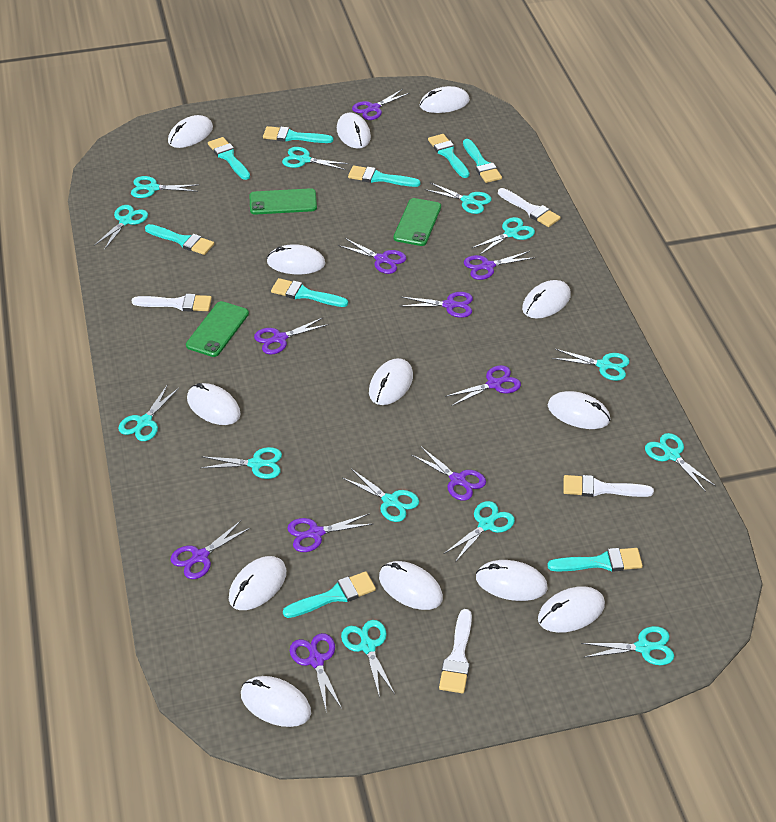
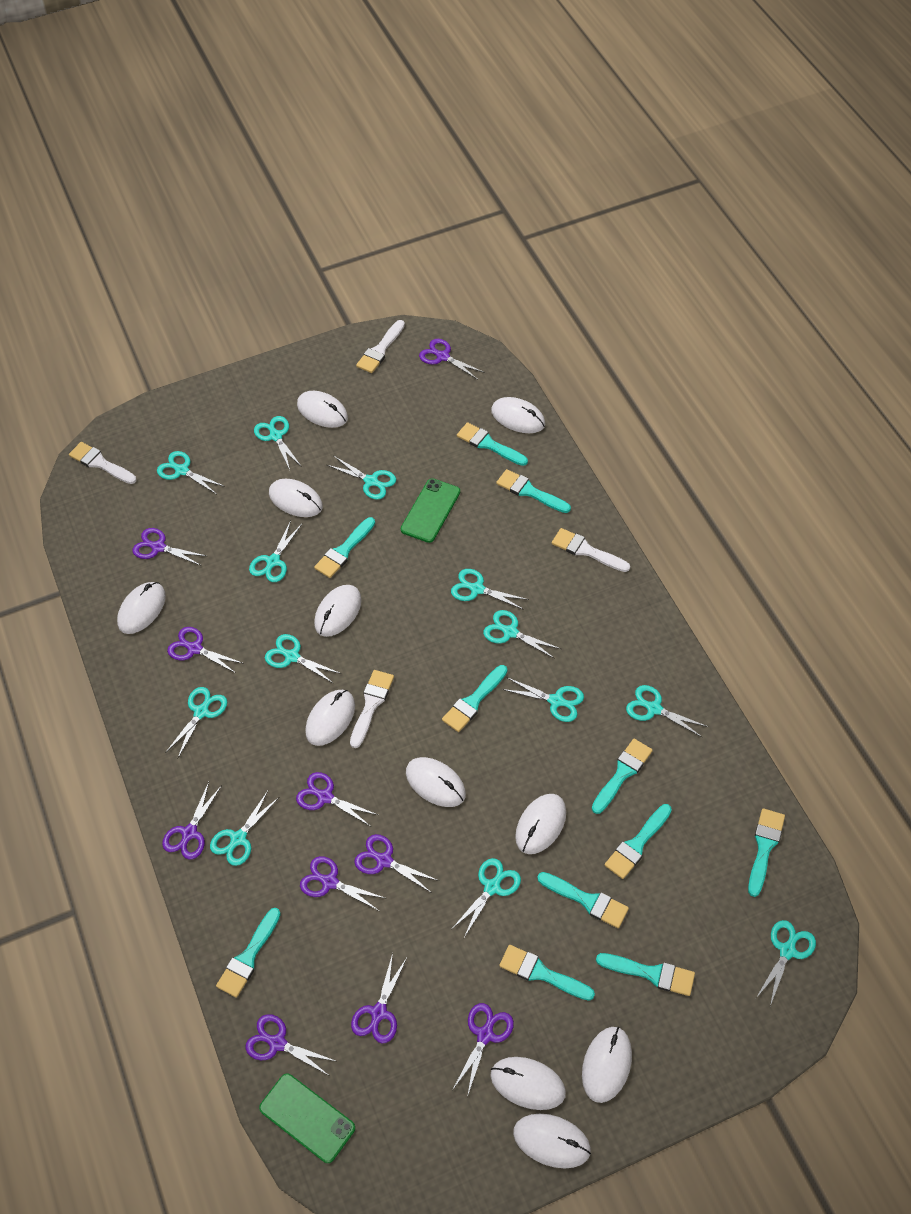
green phone: 3 -> 2
turquoise brush: 9 -> 11
white mouse: 13 -> 11

